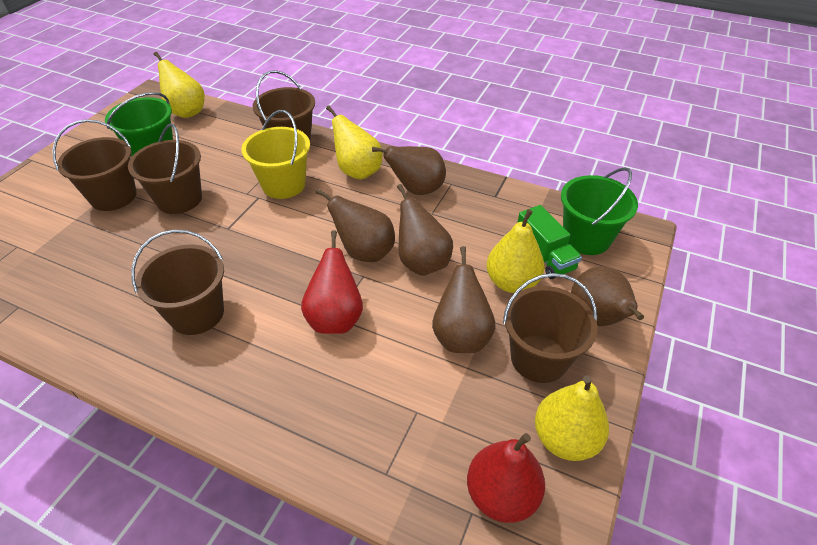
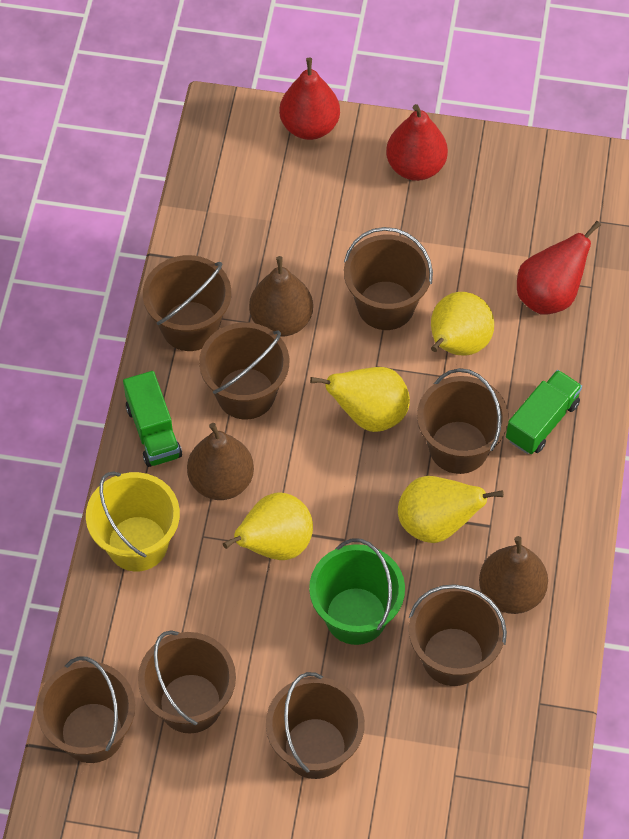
brown bucket: 5 -> 8
brown pear: 5 -> 3
green bucket: 2 -> 1
green truck: 1 -> 2
red pear: 2 -> 3

